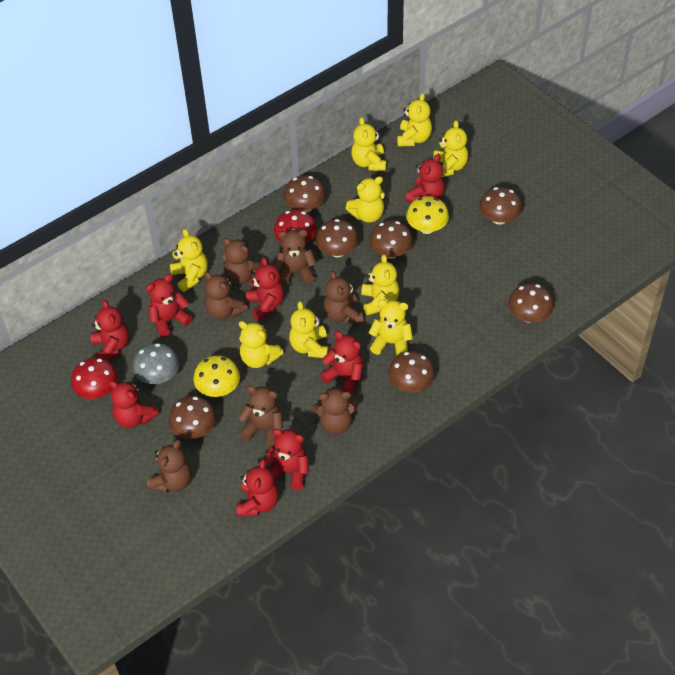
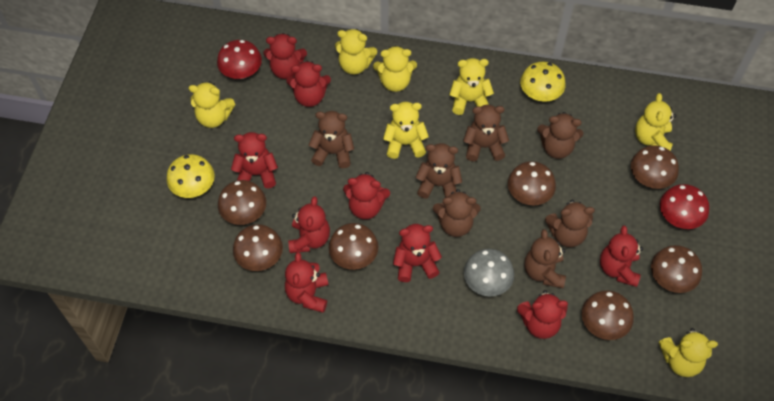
red teddy bear: 8 -> 9
yellow teddy bear: 9 -> 7

